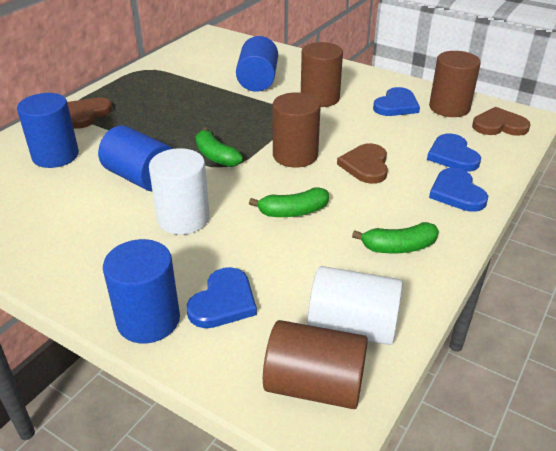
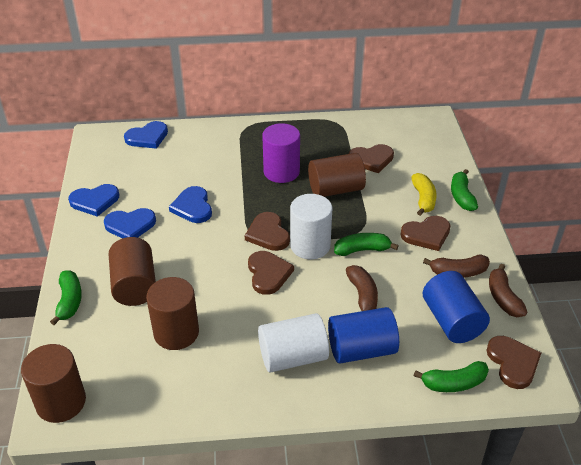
blue cylinder: 4 -> 2
brown banana: 0 -> 3
brown heart: 3 -> 5
green banana: 3 -> 4
purple cylinder: 0 -> 1
yellow banana: 0 -> 1

